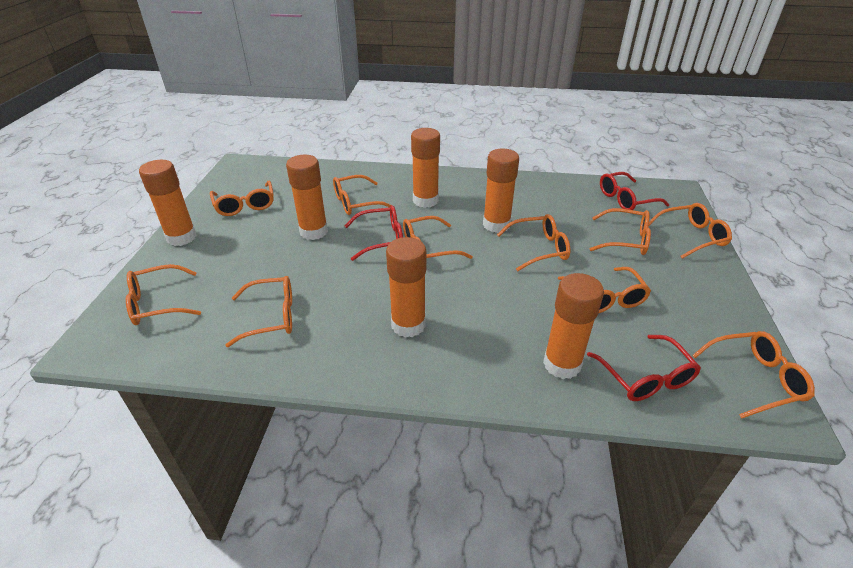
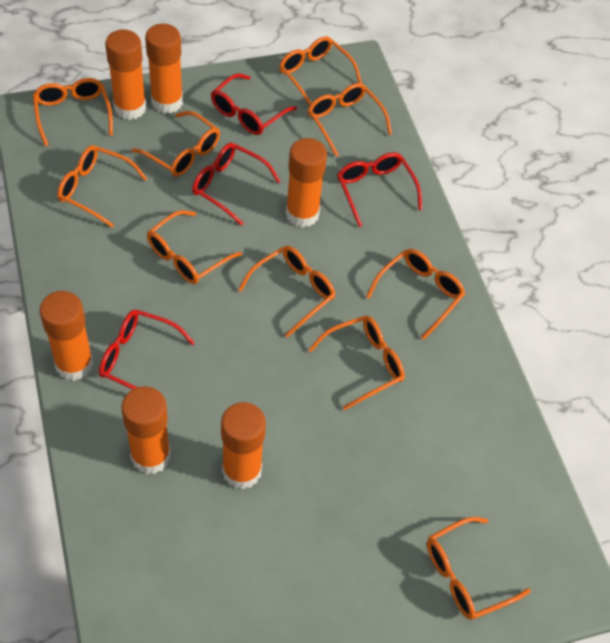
red glasses: 3 -> 4

